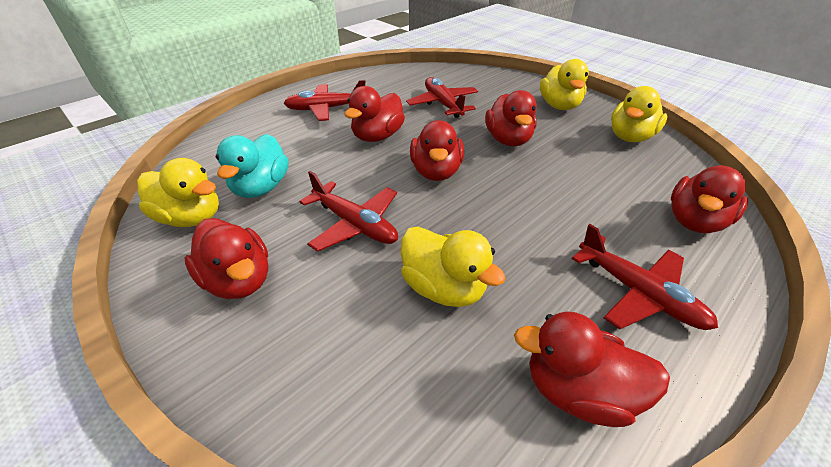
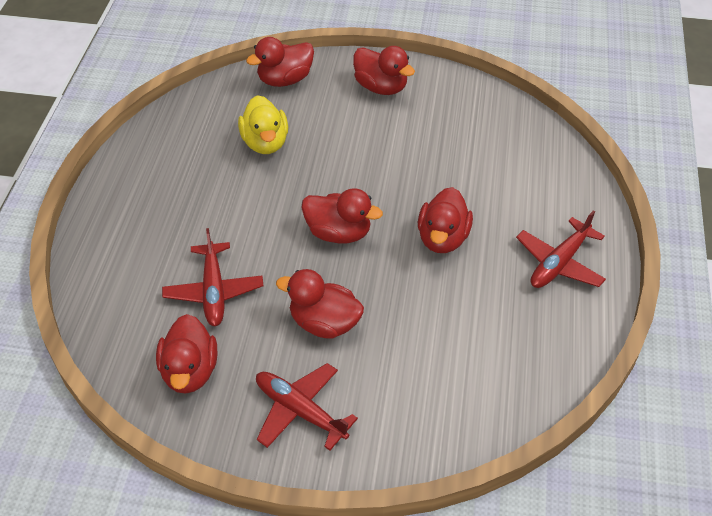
red plane: 4 -> 3
turquoise duck: 1 -> 0
yellow duck: 4 -> 1

